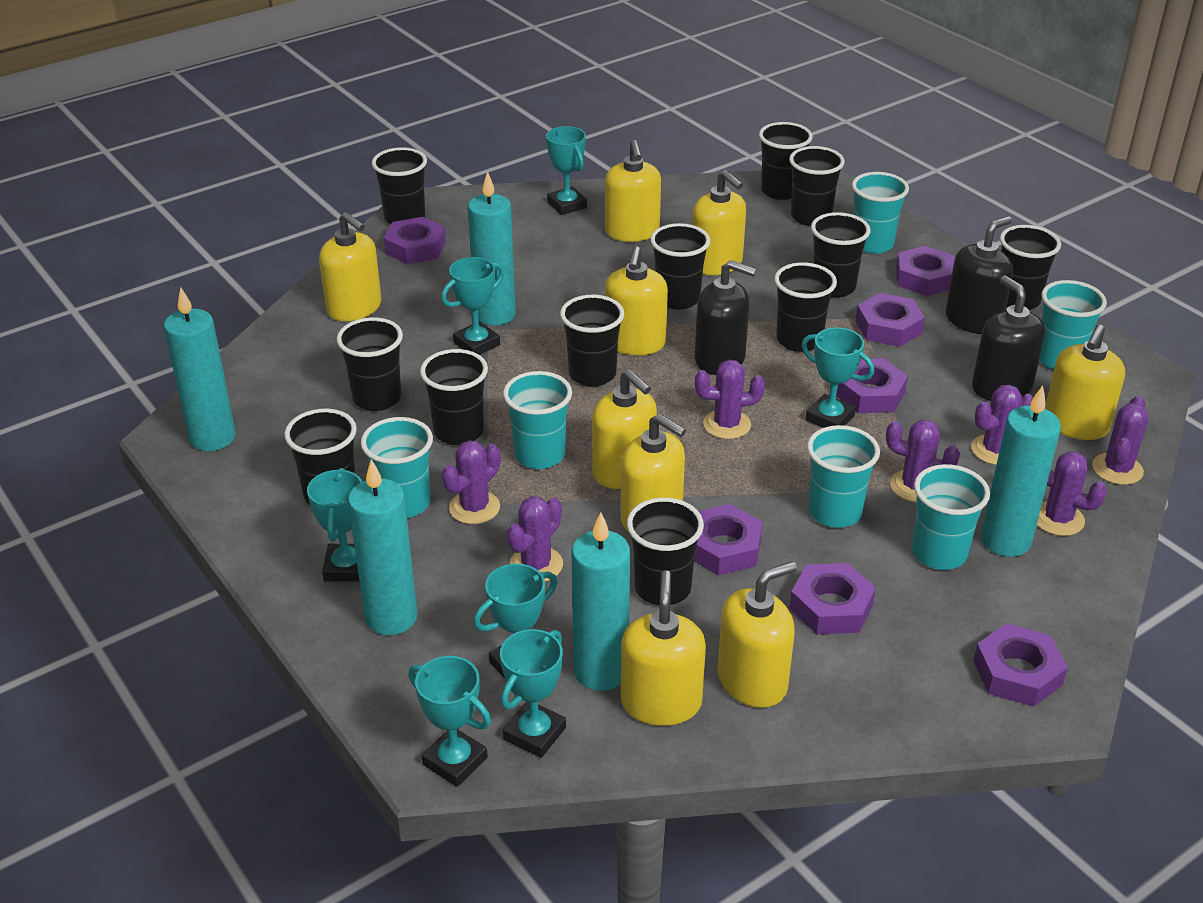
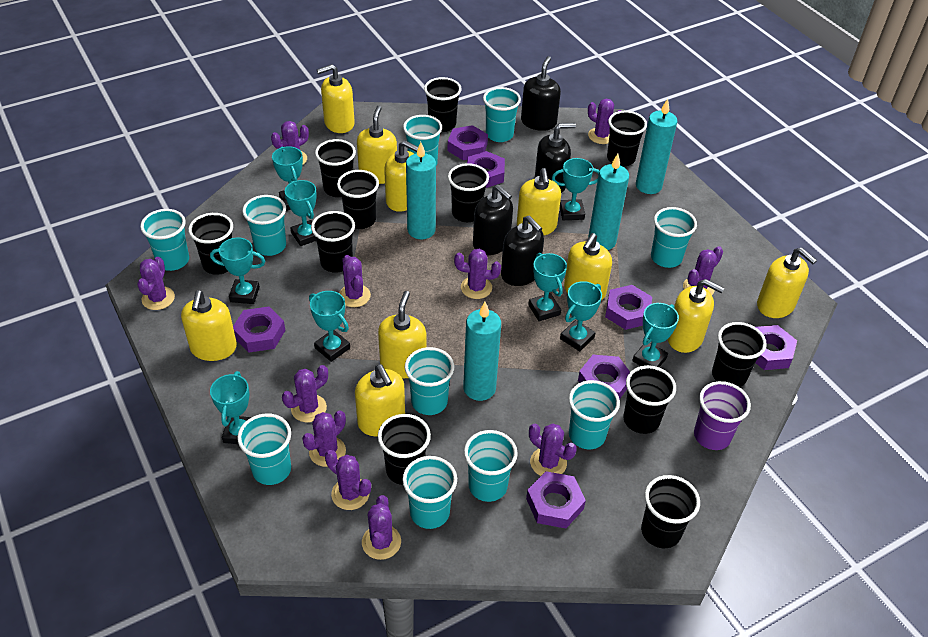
black cup: 12 -> 11
black soap dispenser: 3 -> 4
purple cactus: 7 -> 11
purple cup: 0 -> 1
turquoise candle: 5 -> 4
turquoise cup: 6 -> 10
turquoise trophy: 7 -> 9
yellow soap dispenser: 9 -> 10

